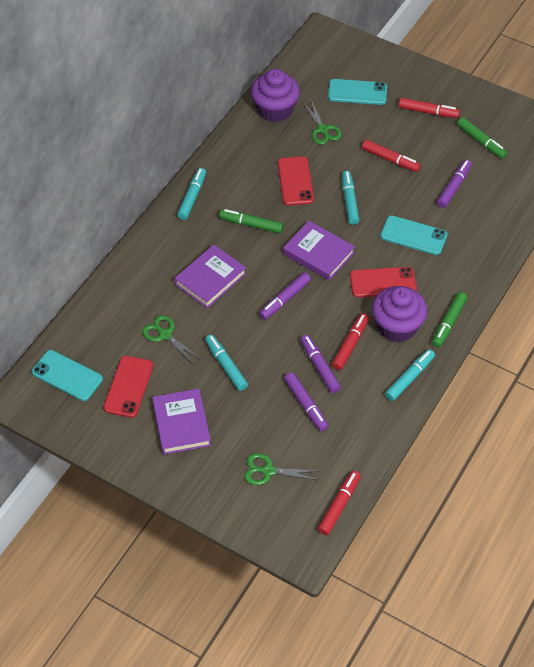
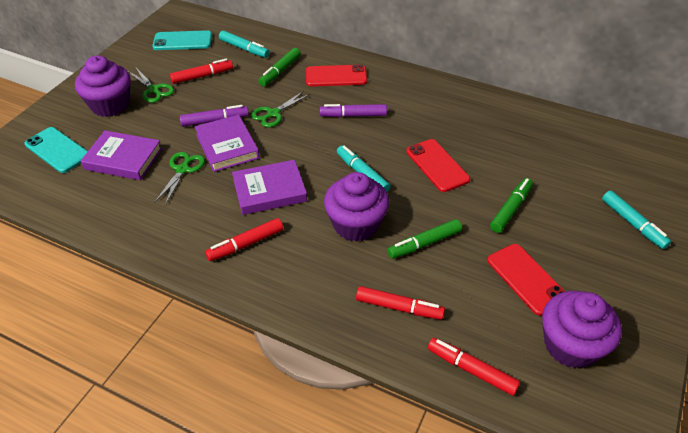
purple cupcake: 2 -> 3
purple marker: 4 -> 2
turquoise marker: 4 -> 3
turquoise phone: 3 -> 2

